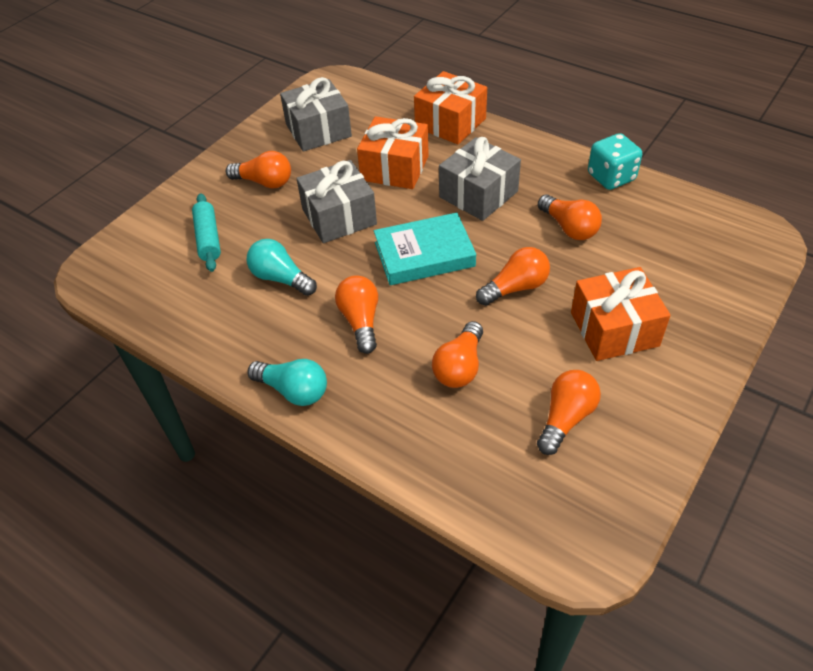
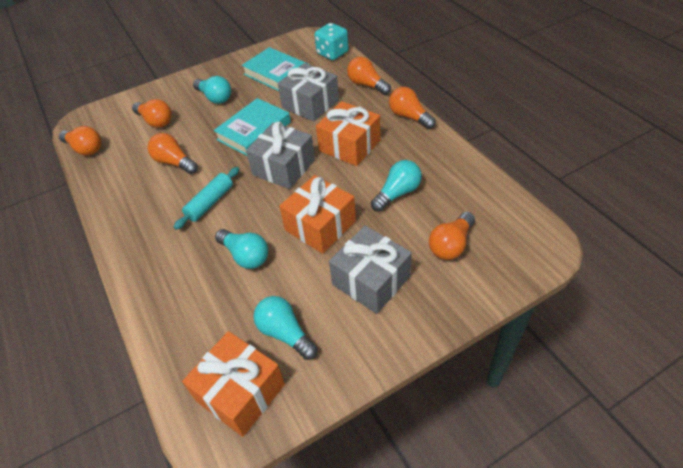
turquoise book: 1 -> 2
turquoise light bulb: 2 -> 4

